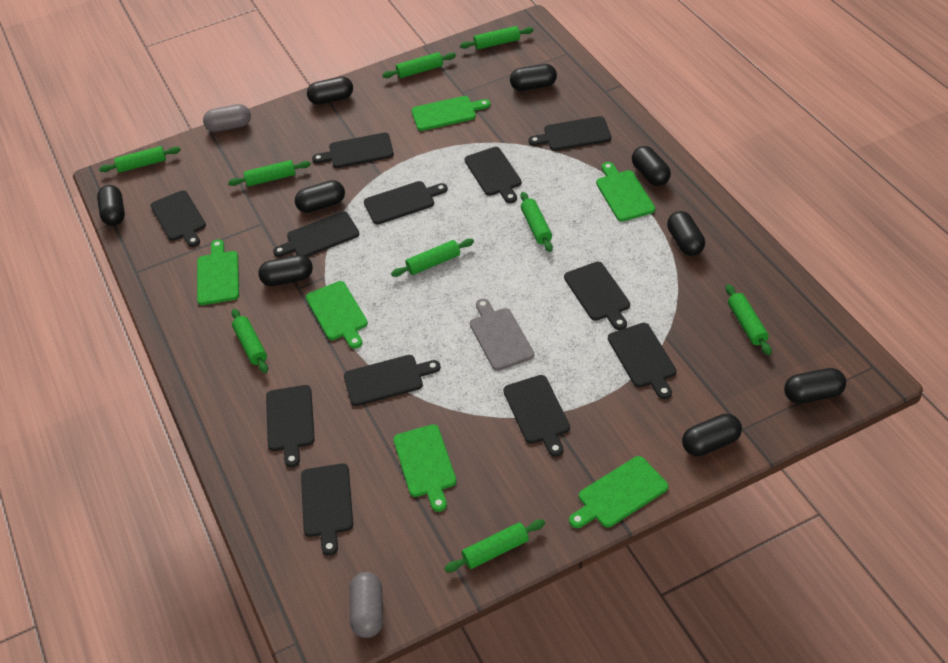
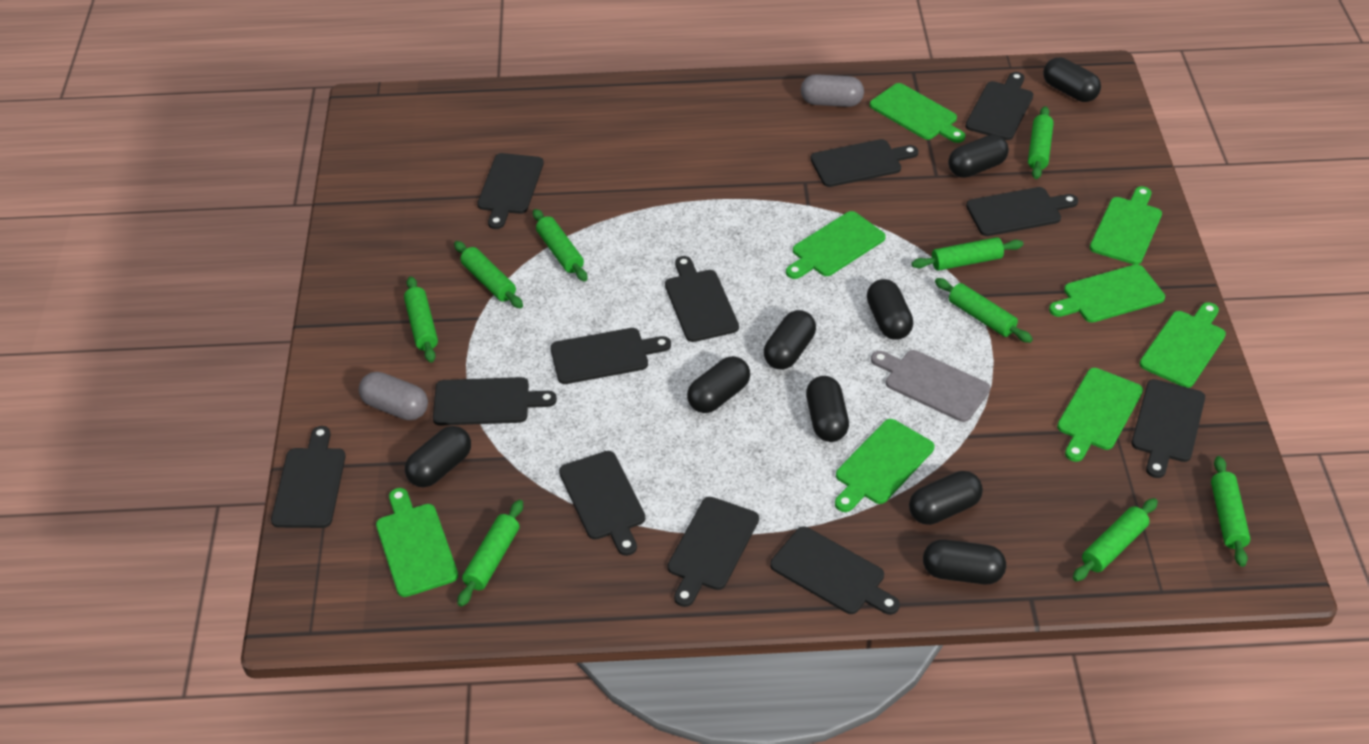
green cutting board: 6 -> 8

